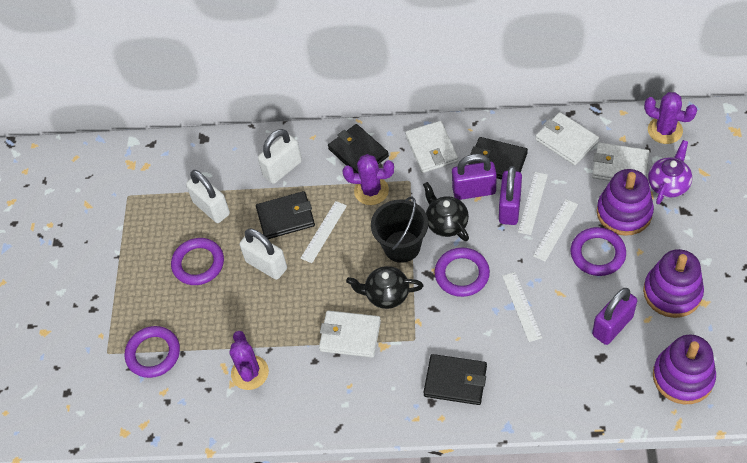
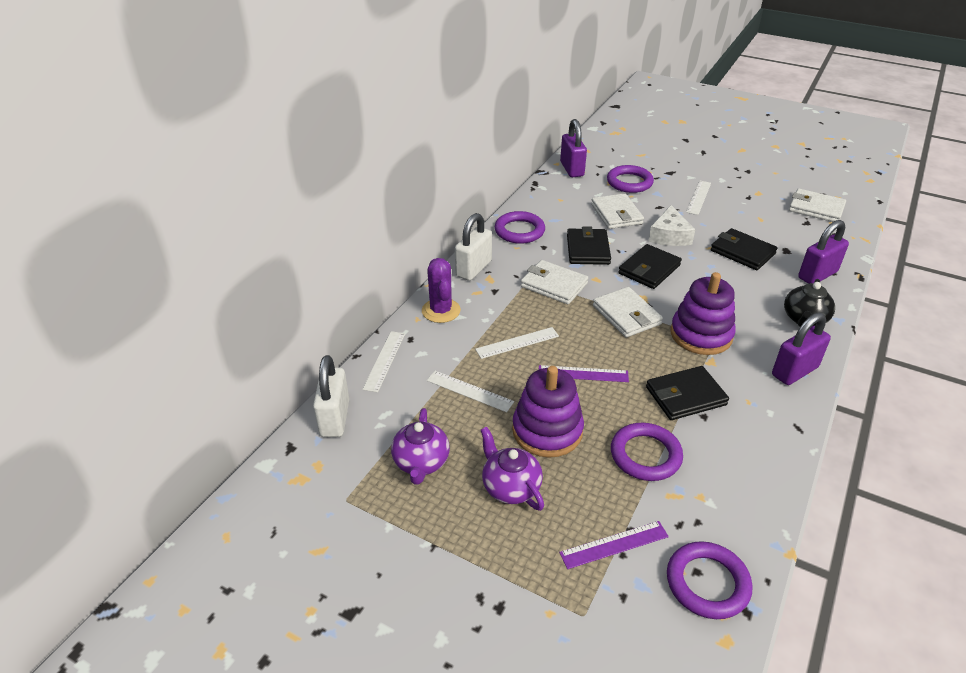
black bucket: 1 -> 0
black teapot: 2 -> 1
purple cactus: 3 -> 1
purple ruler: 0 -> 2
purple stacking toy: 3 -> 2
purple teapot: 1 -> 2
white cheese: 0 -> 1
white padlock: 3 -> 2

